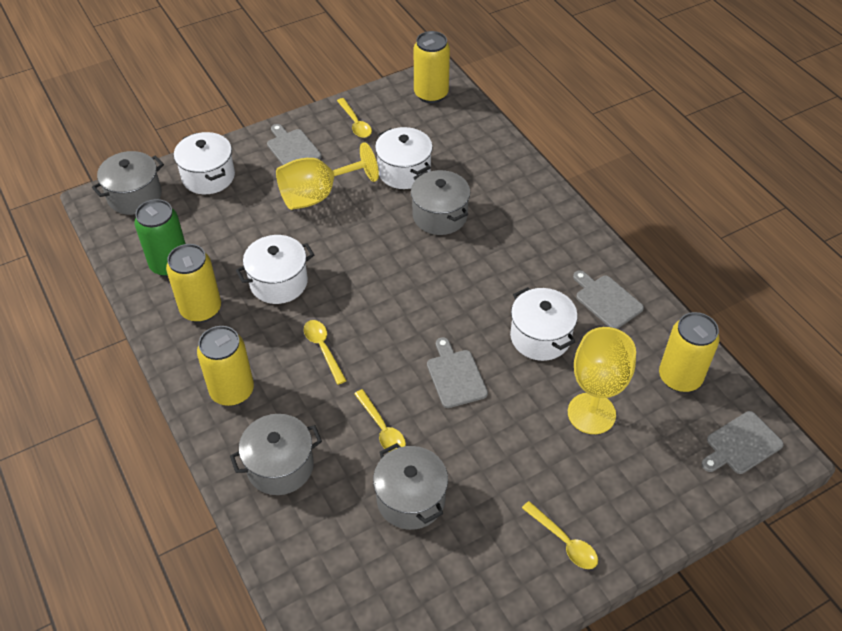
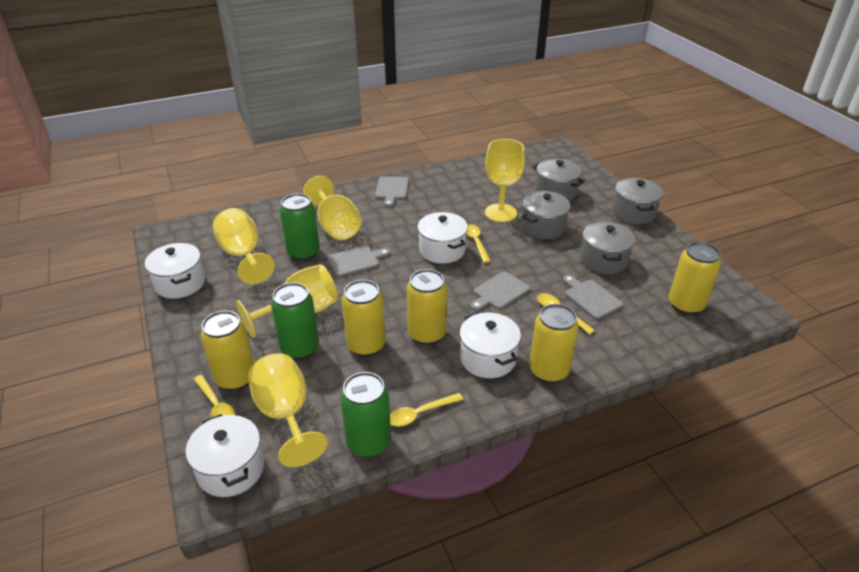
green can: 1 -> 3
yellow can: 4 -> 5
yellow goblet: 2 -> 5

